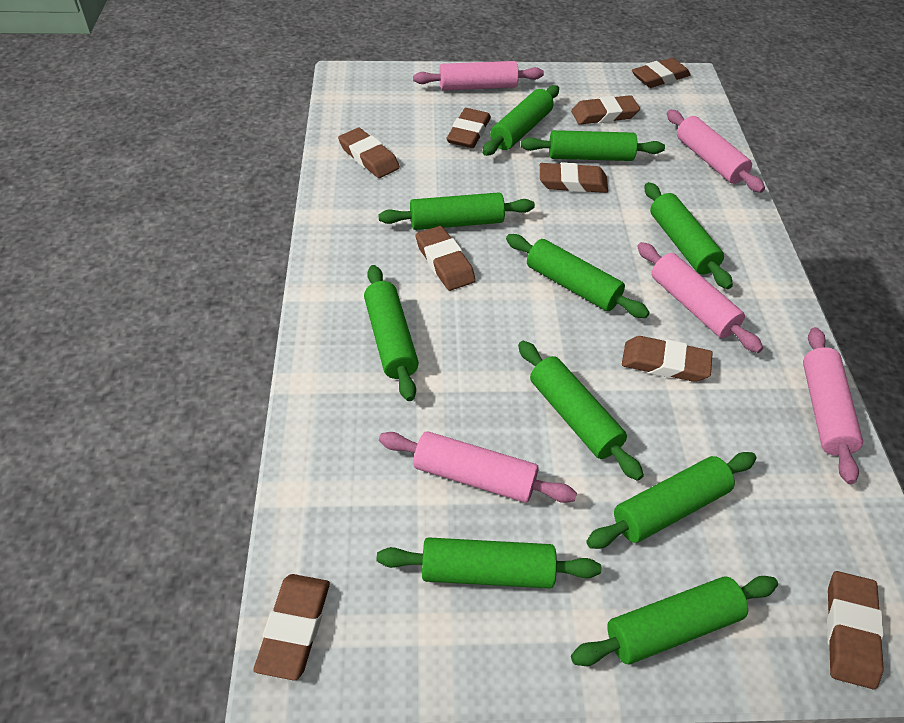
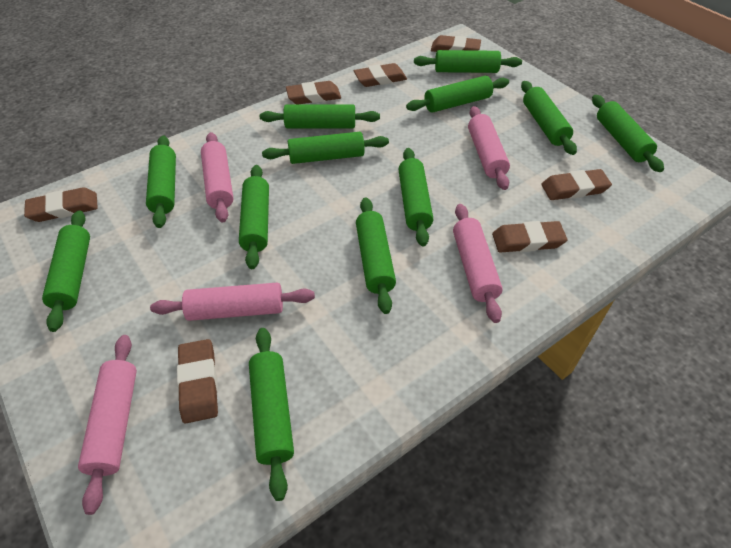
brown eraser: 9 -> 7
green rolling pin: 10 -> 12

